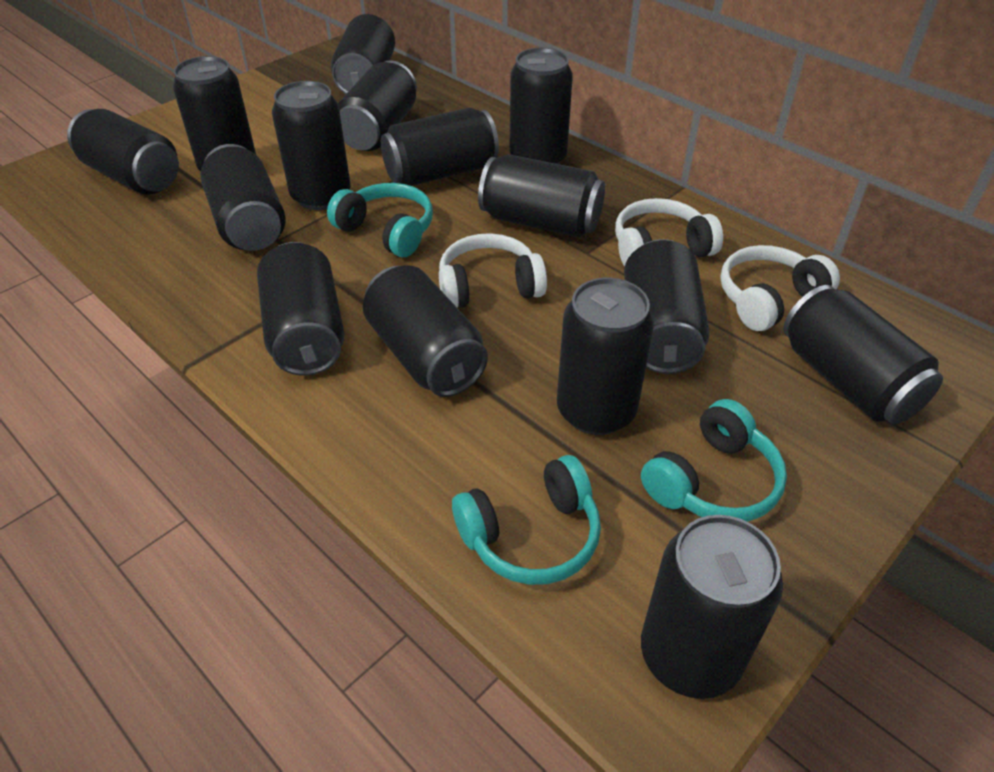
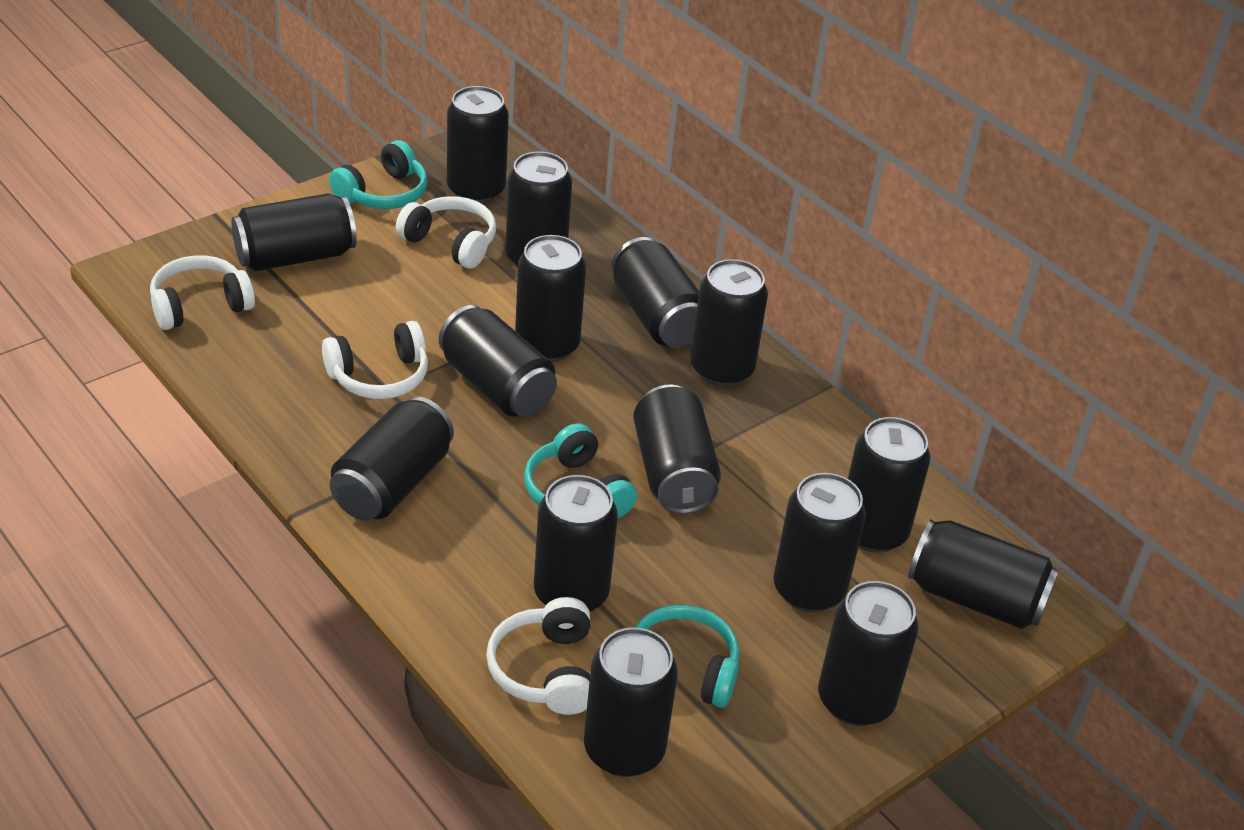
white headphones: 3 -> 4

